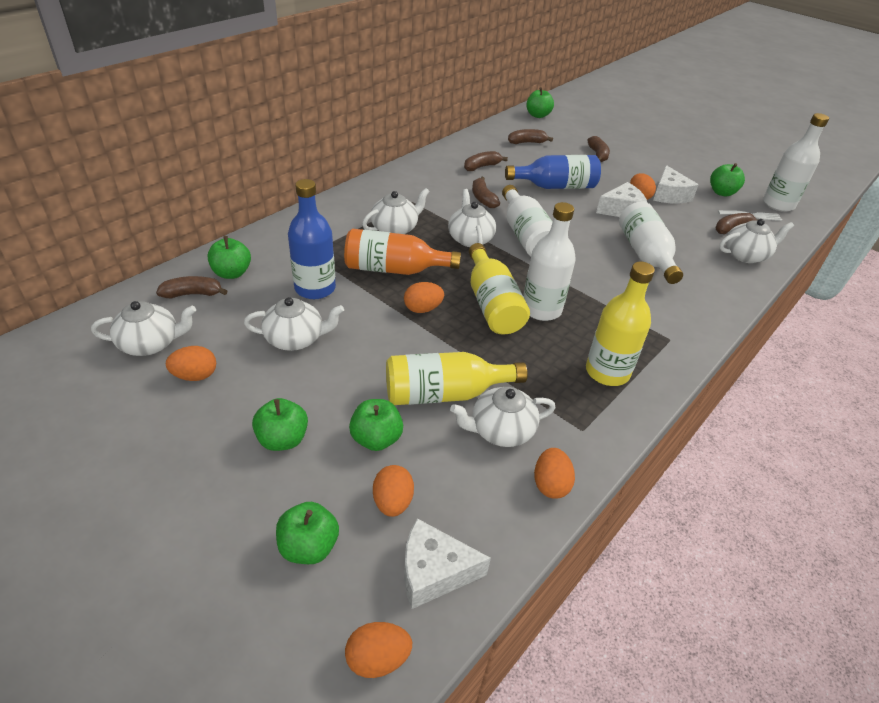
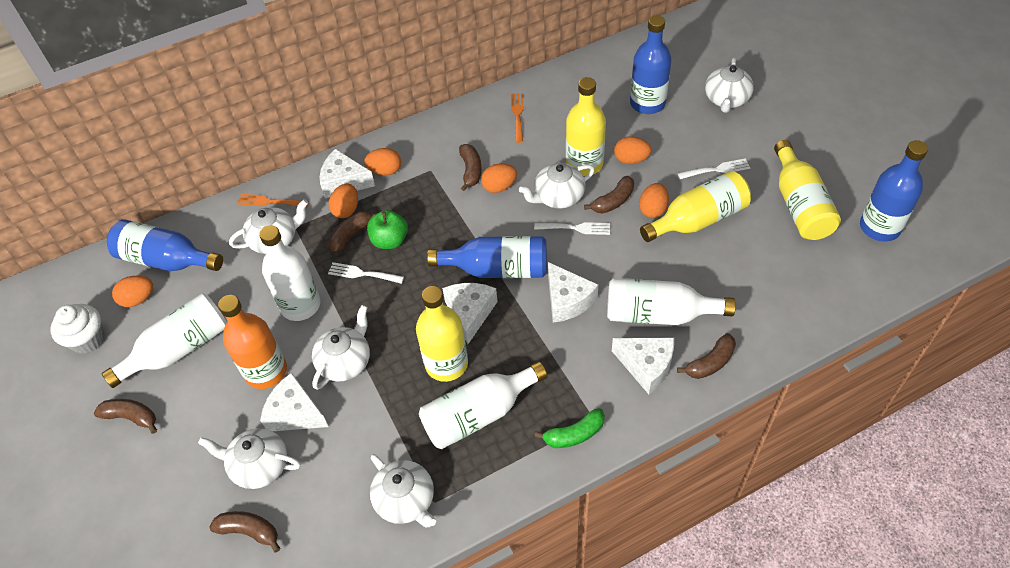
blue bottle: 2 -> 4
green apple: 6 -> 1
green banana: 0 -> 1
orange fork: 0 -> 2
white cheese: 3 -> 5
white cupcake: 0 -> 1
white fork: 1 -> 3
yellow bottle: 3 -> 4

